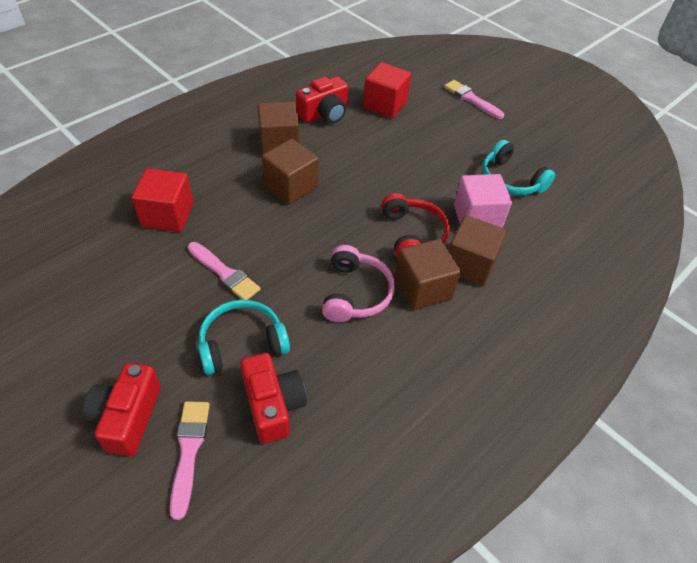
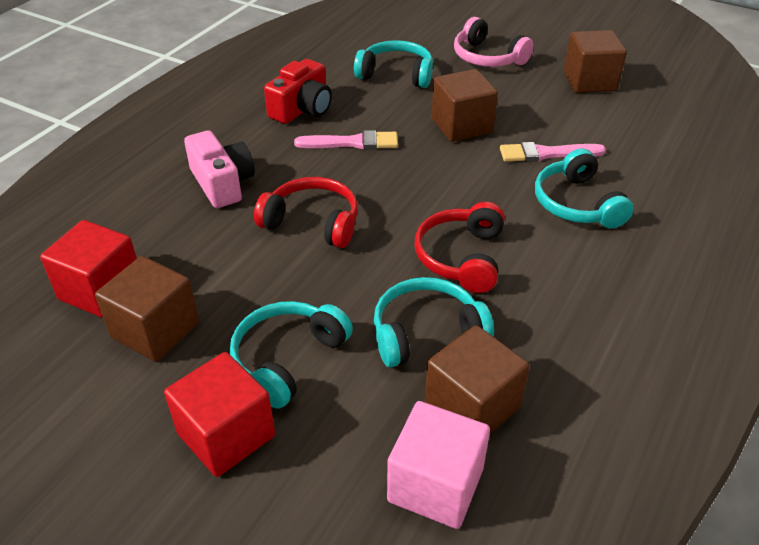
pink brush: 3 -> 2
pink camera: 0 -> 1
red camera: 3 -> 1
red headphones: 1 -> 2
turquoise headphones: 2 -> 4

